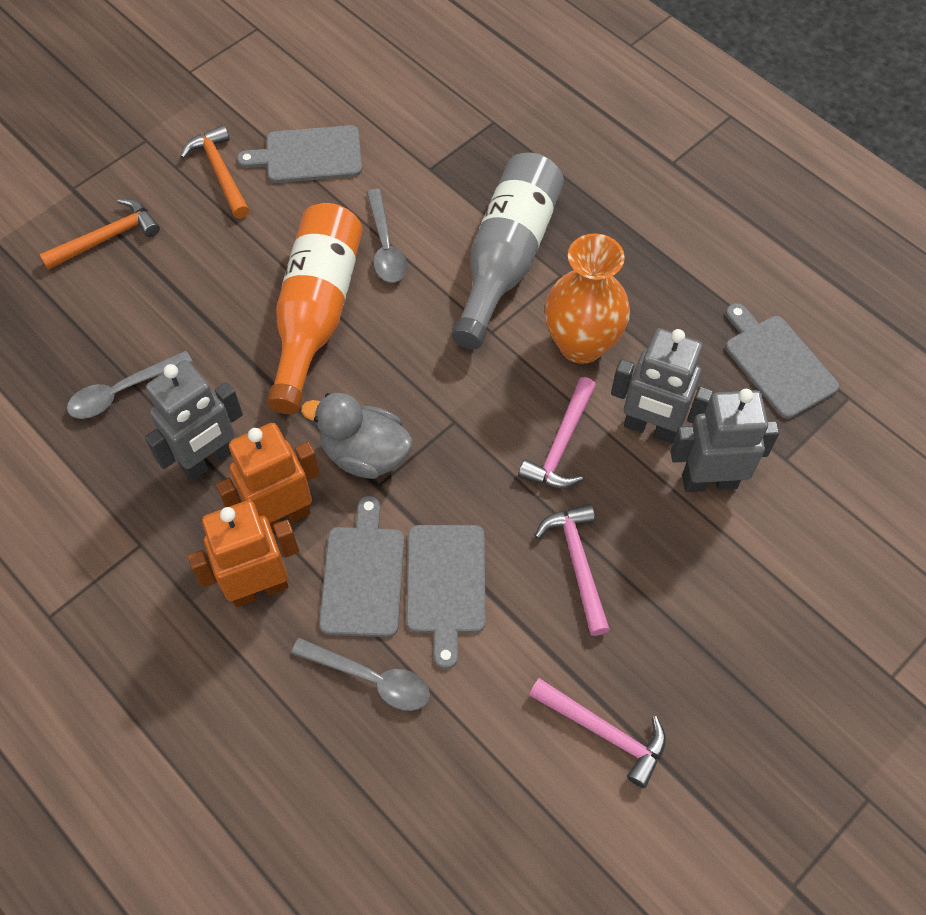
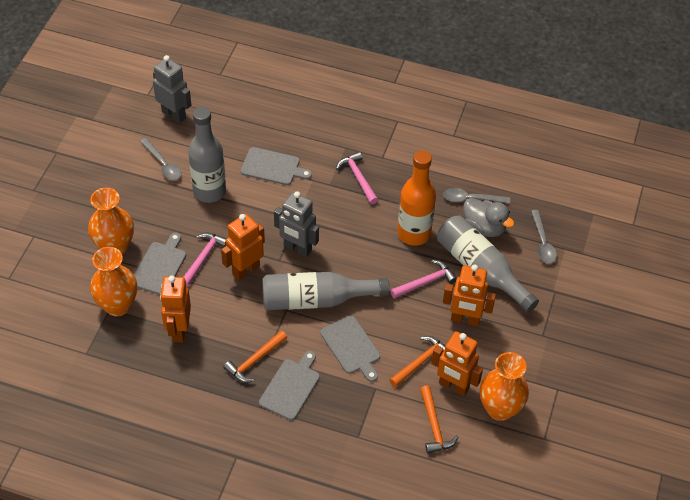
grey bottle: 1 -> 3
grey robot: 3 -> 2
orange hammer: 2 -> 3
orange robot: 2 -> 4
orange vase: 1 -> 3

